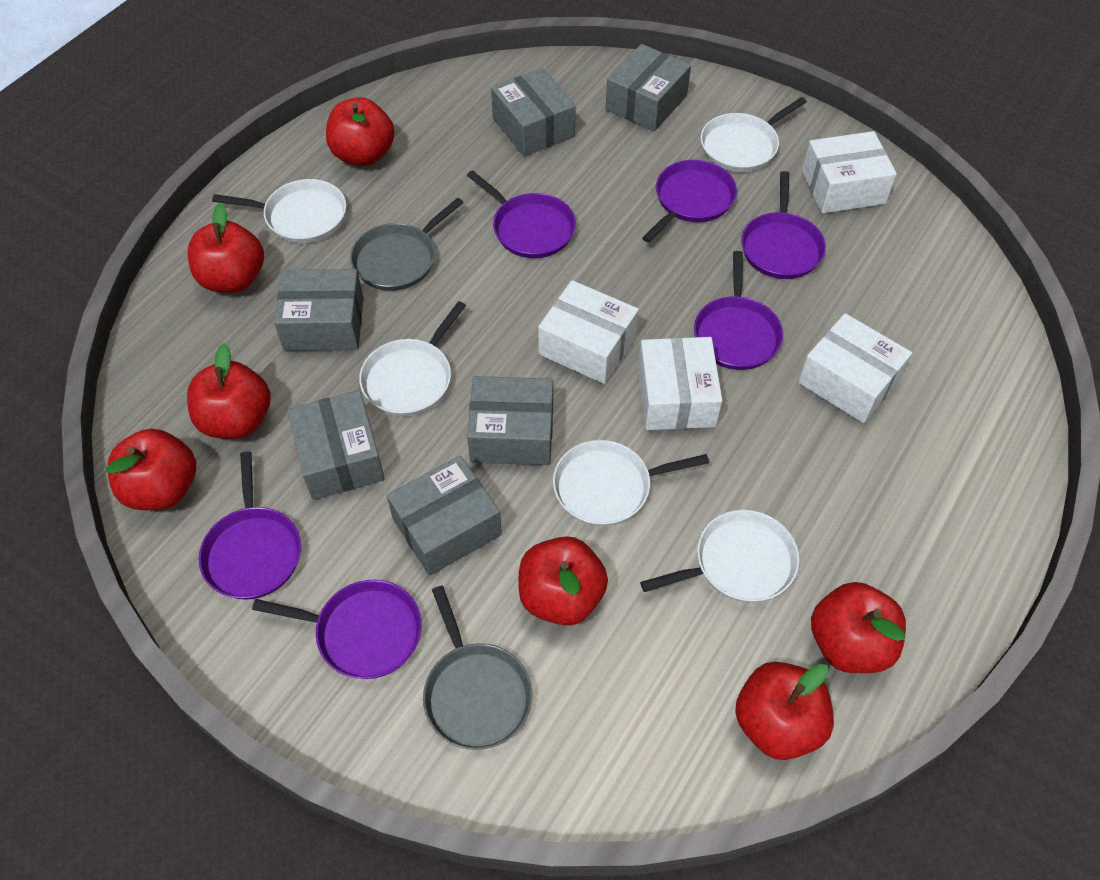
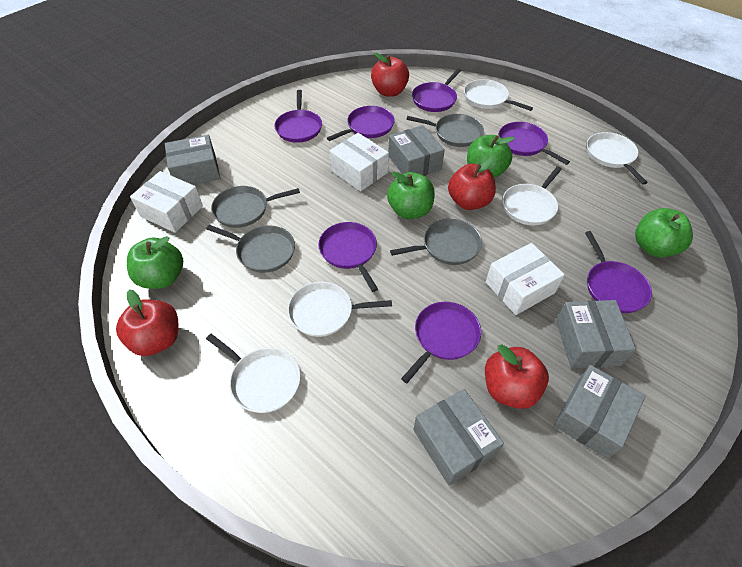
green apple: 0 -> 4
grey box: 6 -> 5
grey pan: 2 -> 4
purple pan: 6 -> 7
red apple: 7 -> 4
white box: 4 -> 3

